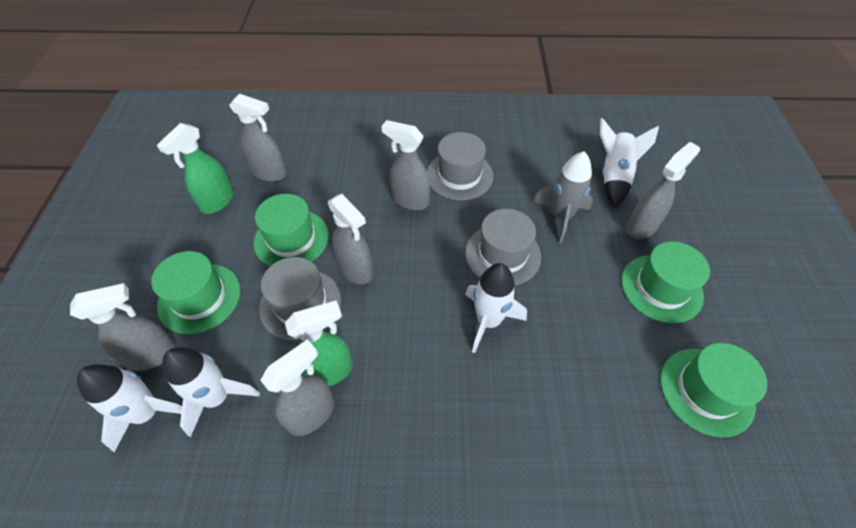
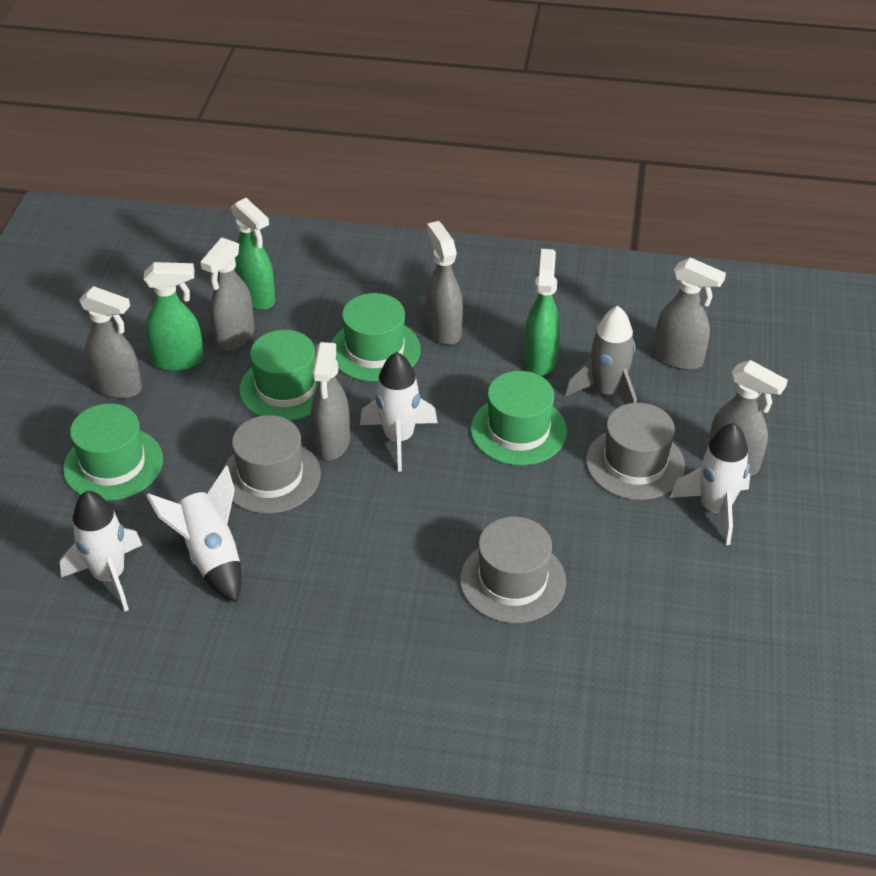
green spray bottle: 2 -> 3

